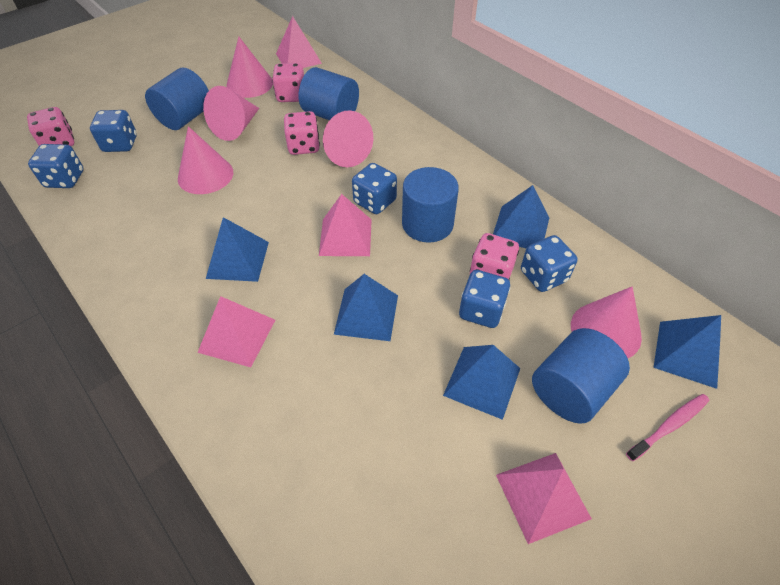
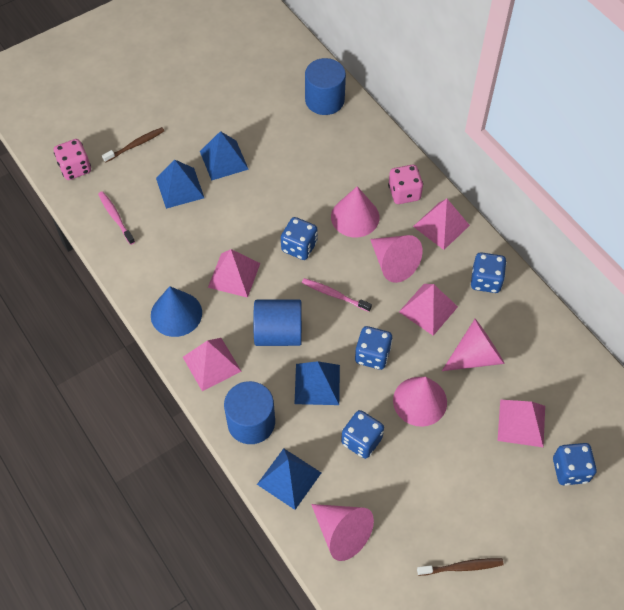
blue cone: 0 -> 1
blue cylinder: 4 -> 3
blue pyramid: 5 -> 4
brown toothbrush: 0 -> 2
pink dice: 4 -> 2
pink pyramid: 4 -> 5
pink toothbrush: 1 -> 2

